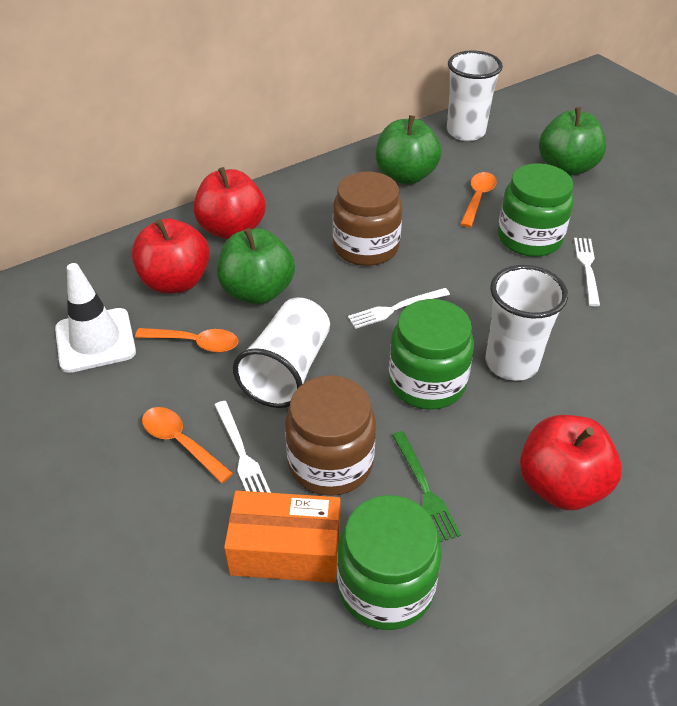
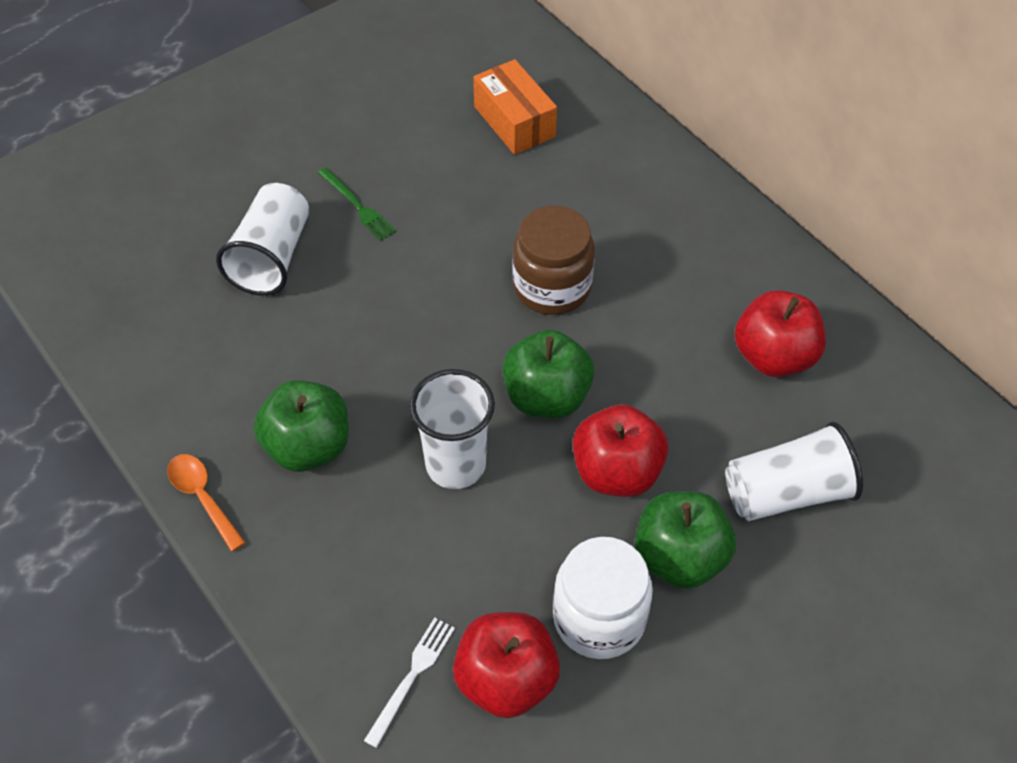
brown jar: 2 -> 1
green jar: 3 -> 0
orange spoon: 3 -> 1
white fork: 3 -> 1
white jar: 0 -> 1
white traffic cone: 1 -> 0

